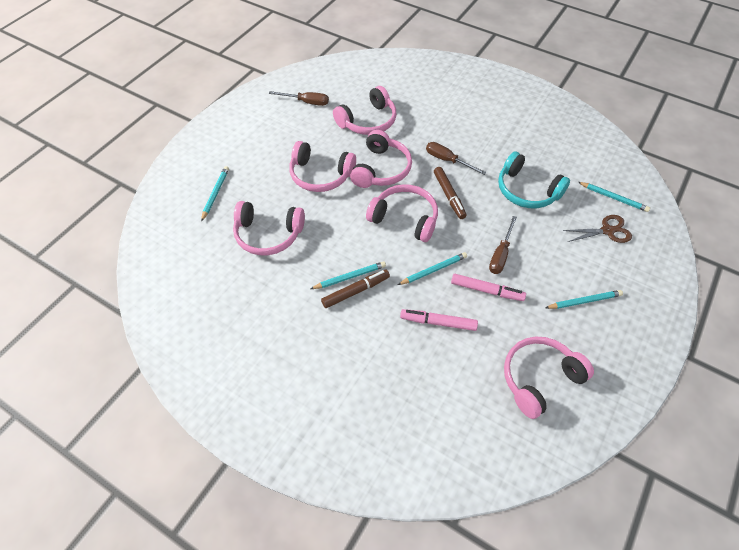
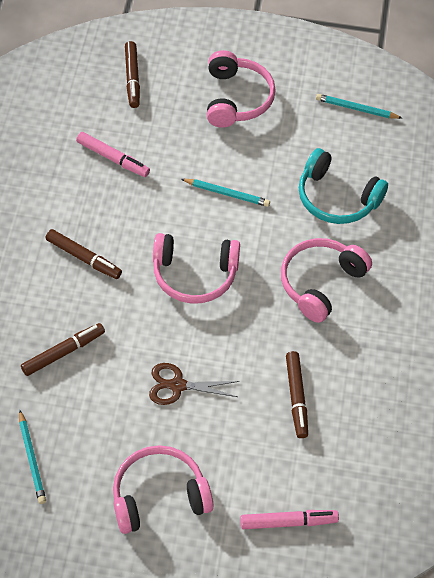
brown marker: 2 -> 4
brown screwdriver: 3 -> 0
pink headphones: 6 -> 4
turquoise pencil: 5 -> 3

